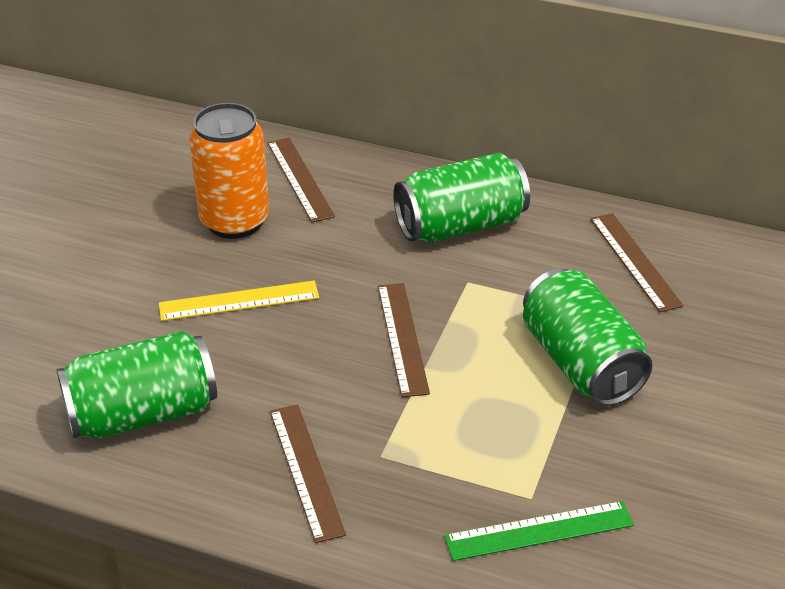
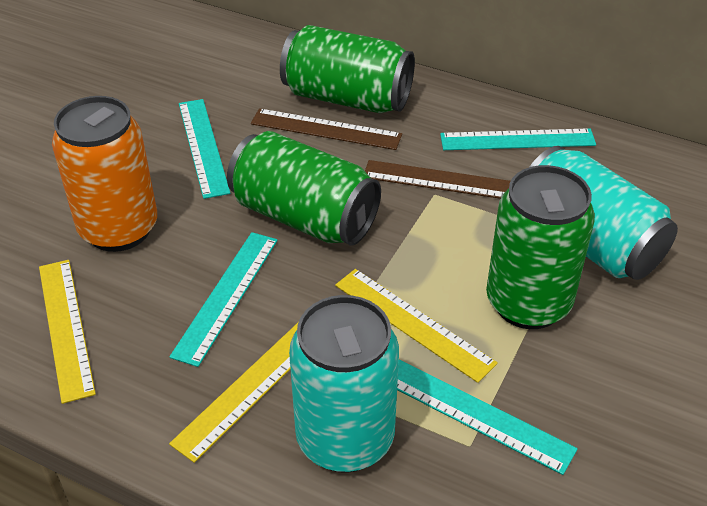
brown ruler: 4 -> 2
green ruler: 1 -> 0
turquoise can: 0 -> 2
turquoise ruler: 0 -> 4
yellow ruler: 1 -> 3

